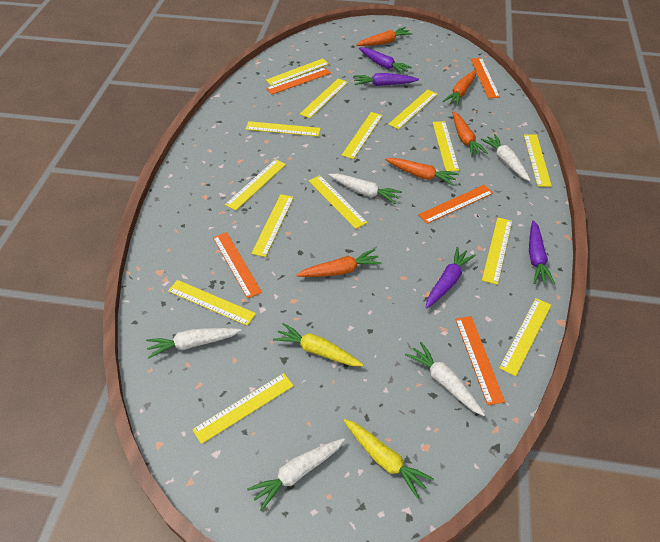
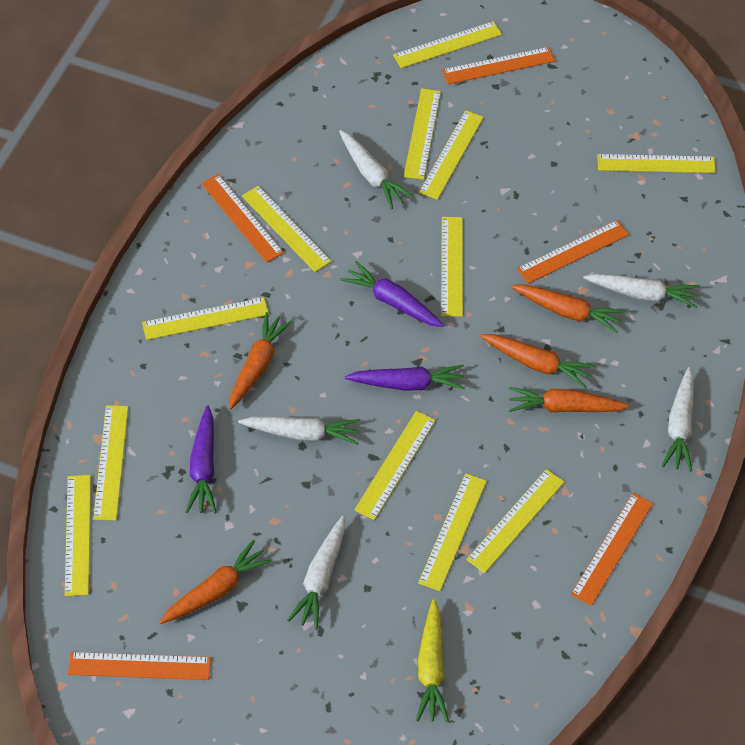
purple carrot: 4 -> 3
yellow carrot: 2 -> 1
yellow ruler: 14 -> 12

